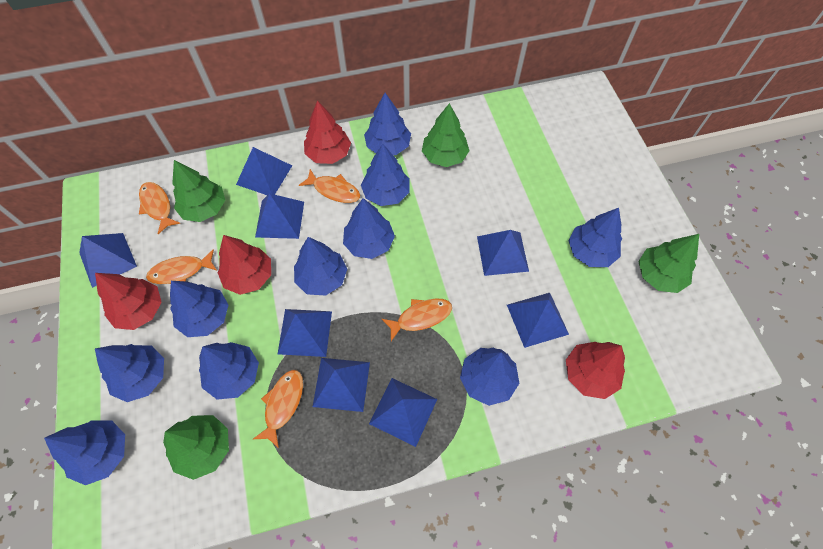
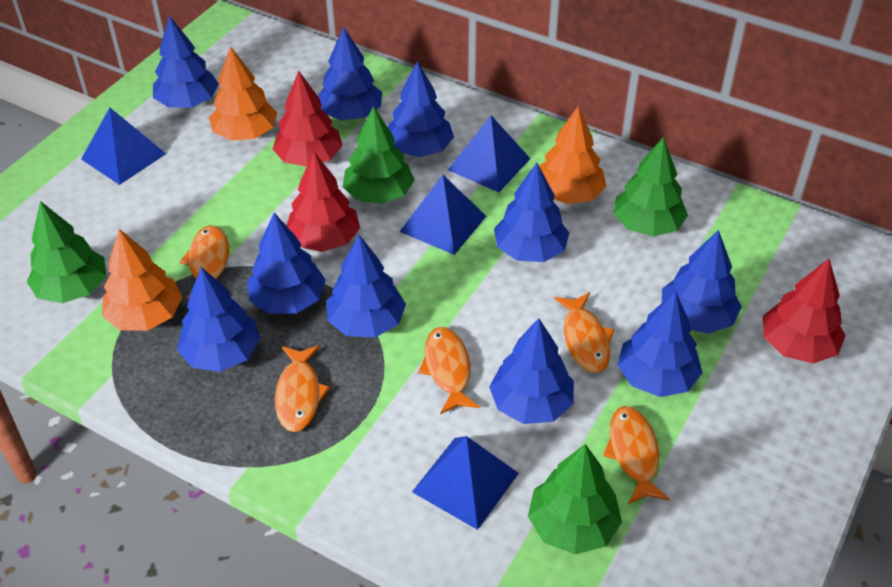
blue pyramid: 8 -> 4
orange tree: 0 -> 3
red tree: 4 -> 3

